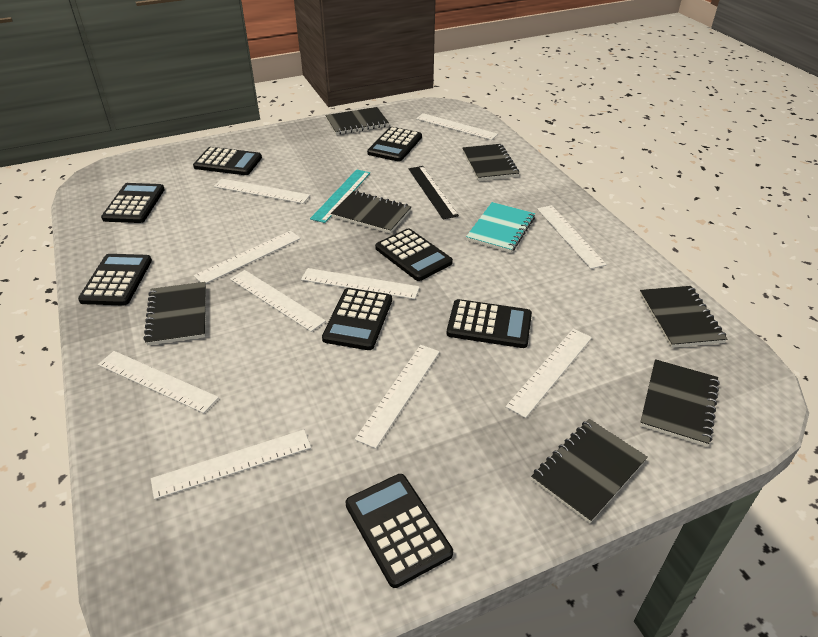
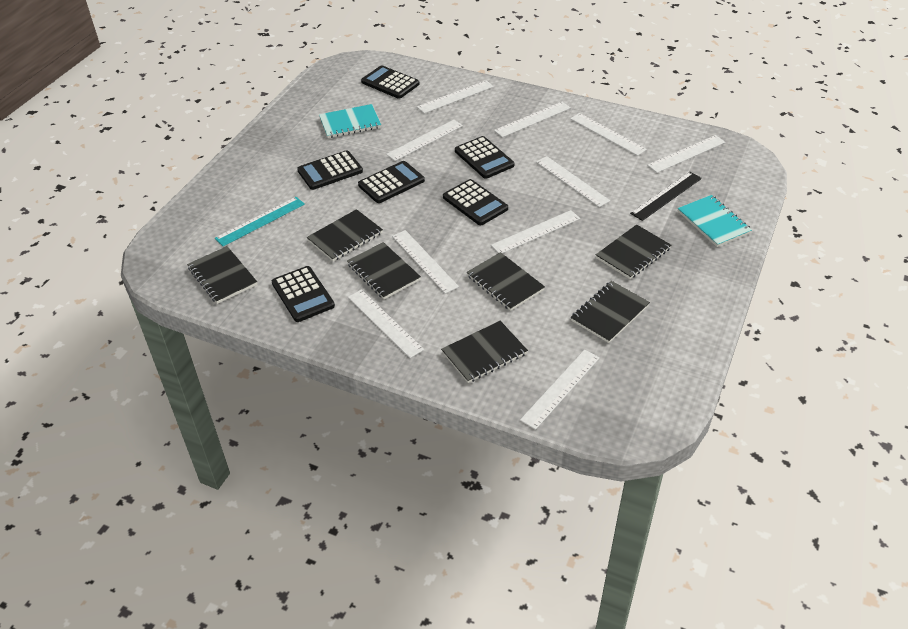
black calculator: 8 -> 6
turquoise notebook: 1 -> 2

